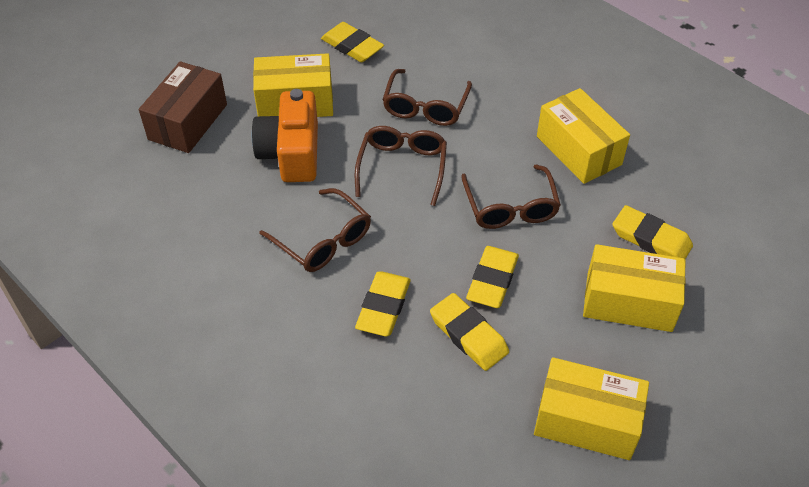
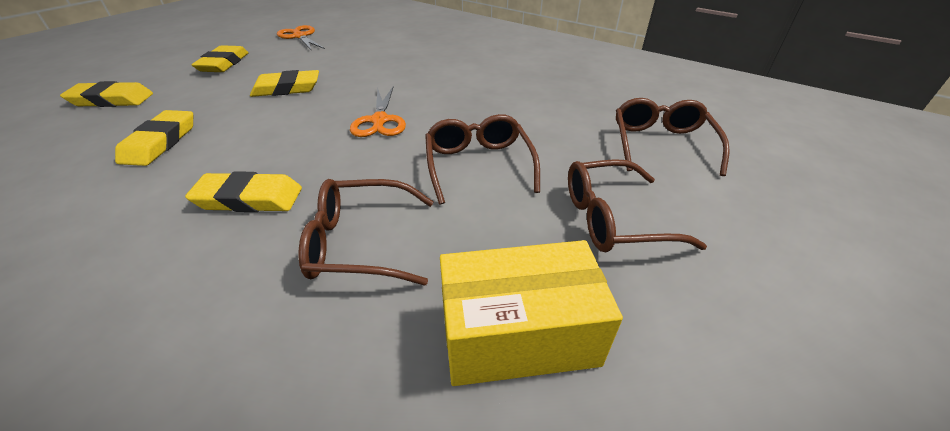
brown box: 1 -> 0
orange camera: 1 -> 0
orange scissors: 0 -> 2
yellow box: 4 -> 1

